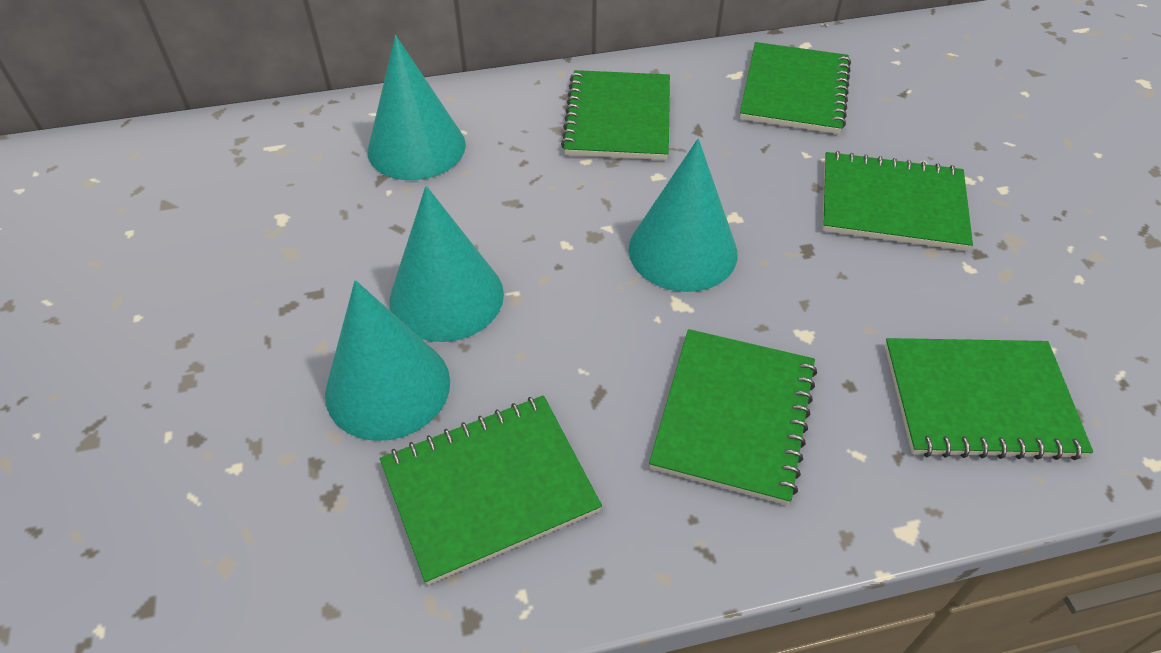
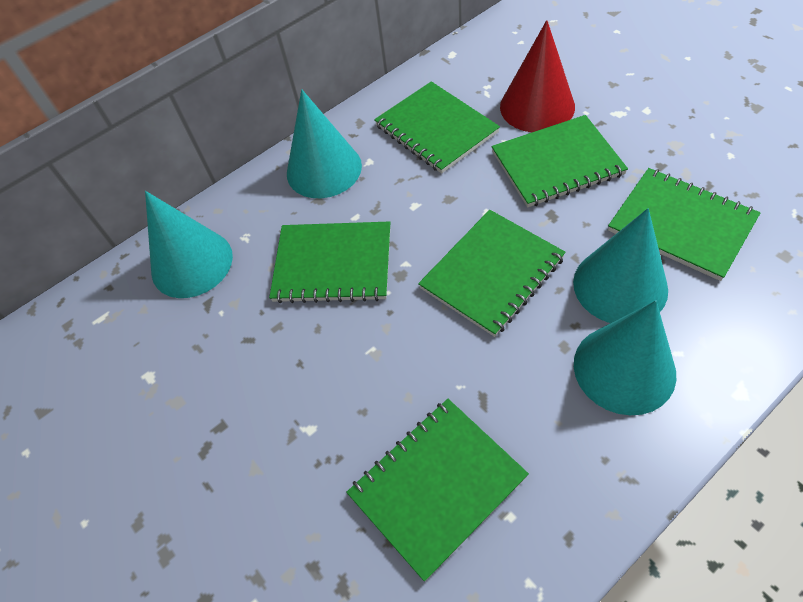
red cone: 0 -> 1

